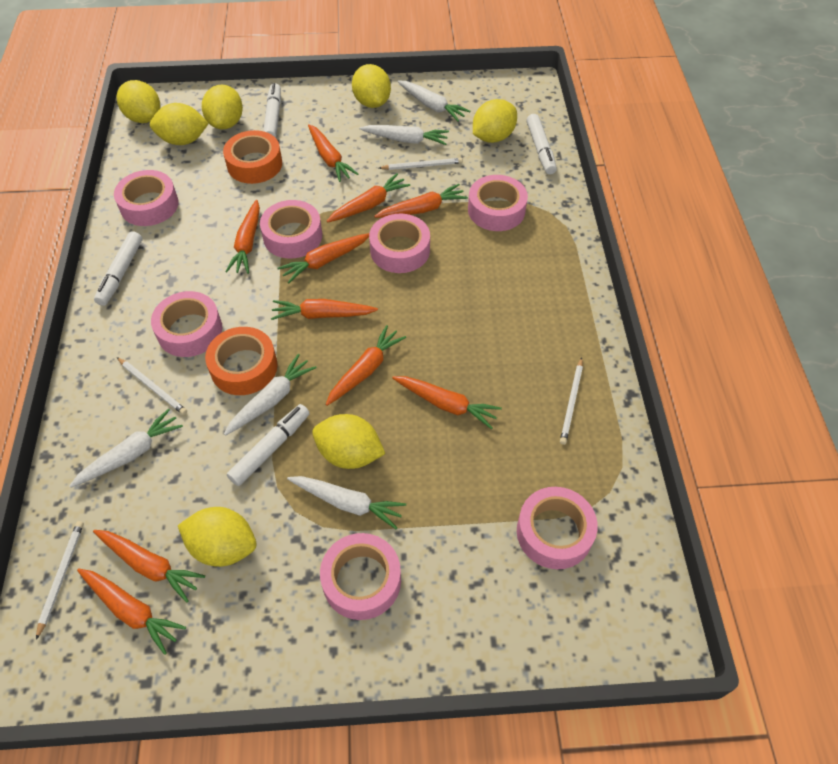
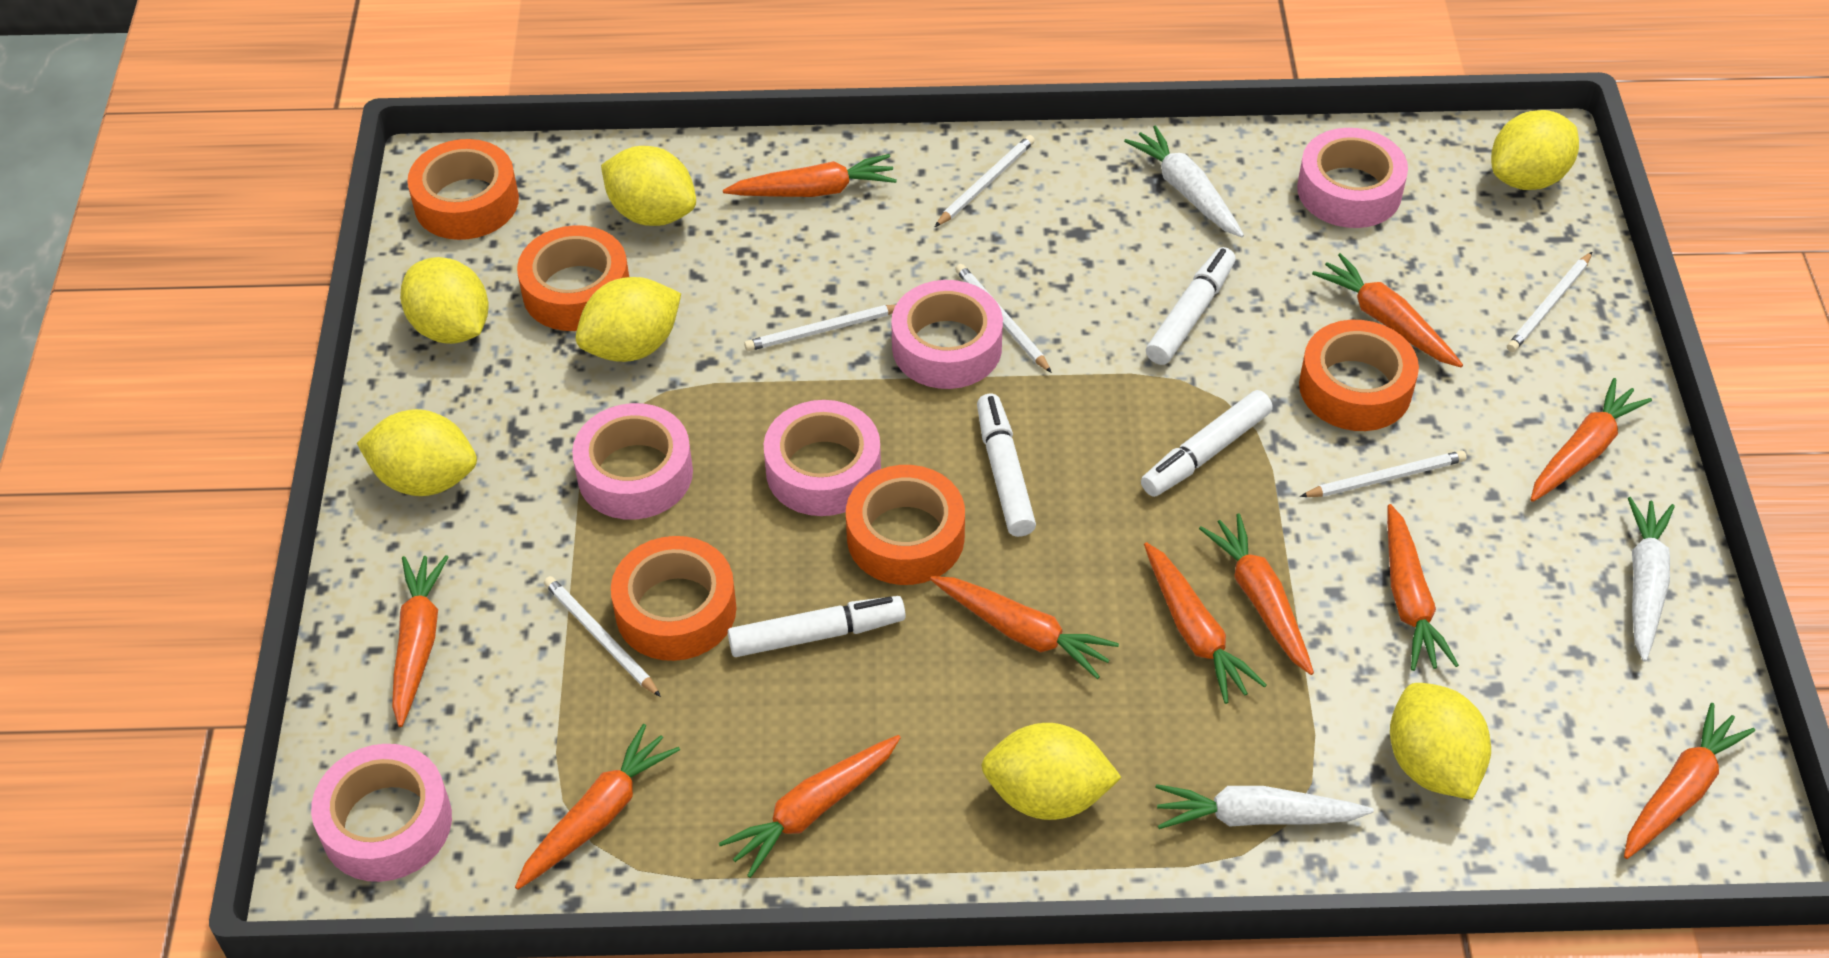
orange carrot: 10 -> 11
orange tape: 2 -> 5
pink tape: 7 -> 5
white carrot: 5 -> 3
white pencil: 4 -> 6

